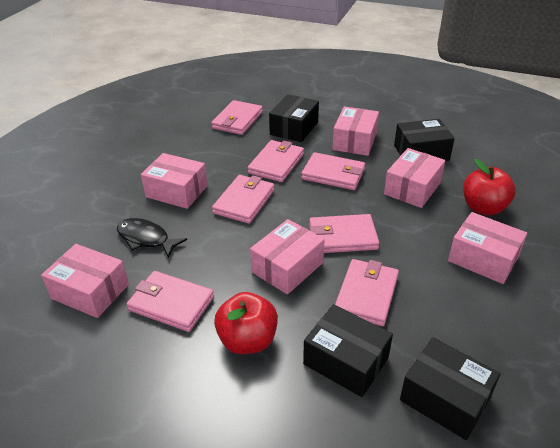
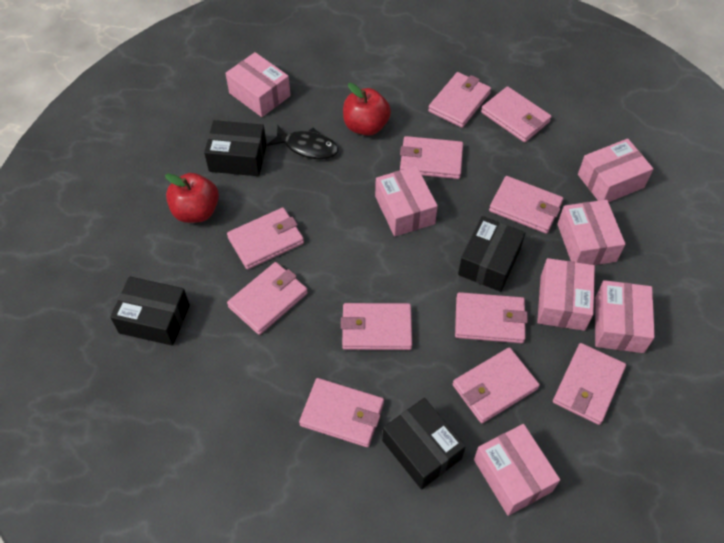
pink box: 6 -> 7
pink wallet: 7 -> 11

